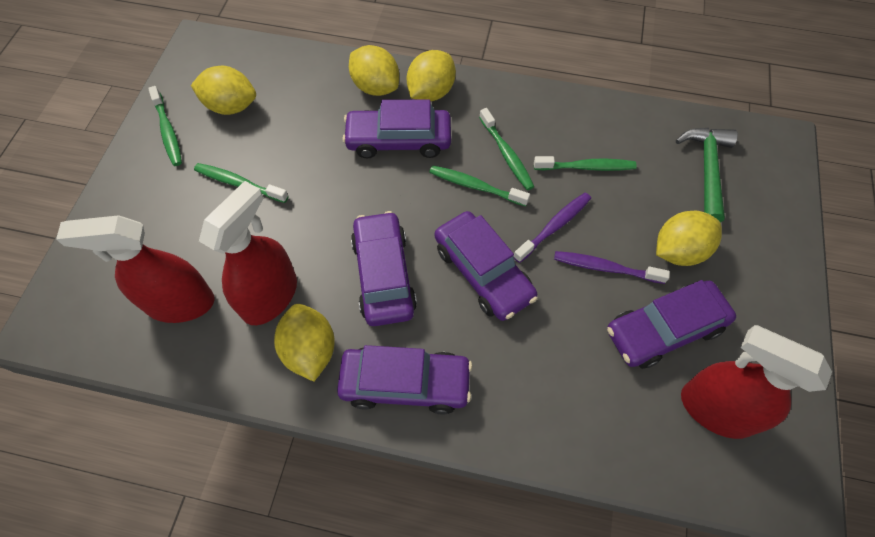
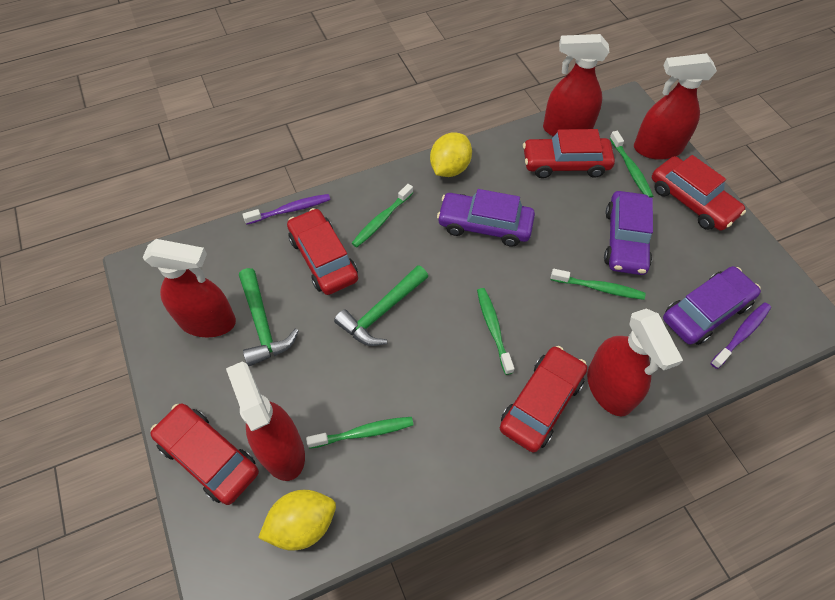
green hammer: 1 -> 2
purple car: 5 -> 3
red car: 0 -> 5
red spray bottle: 3 -> 5
yellow lemon: 5 -> 2

